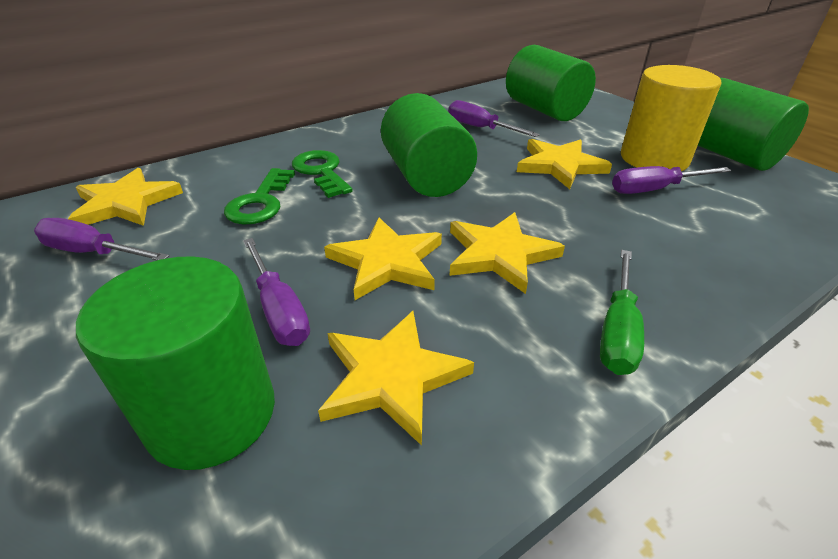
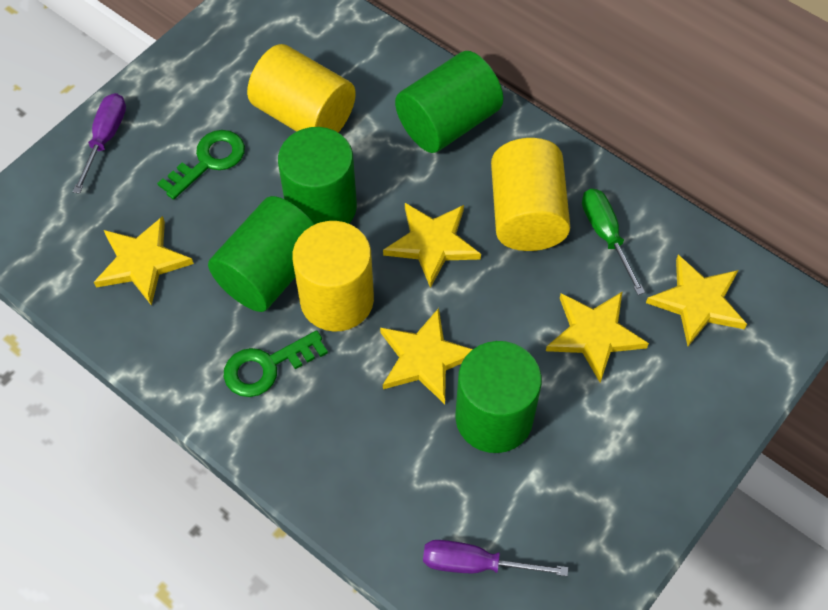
purple screwdriver: 4 -> 2
yellow cylinder: 1 -> 3

